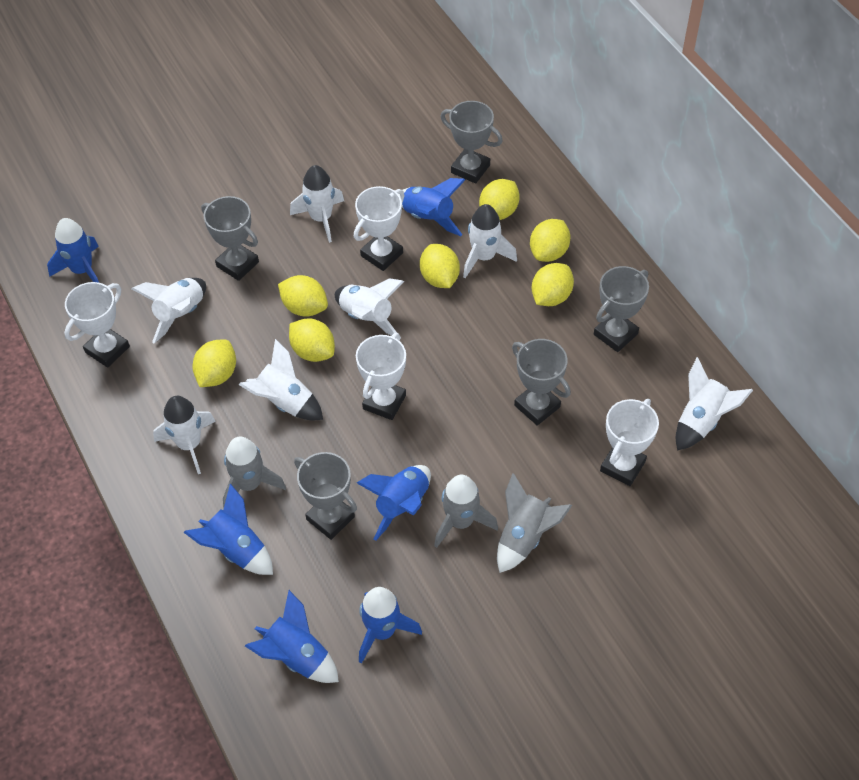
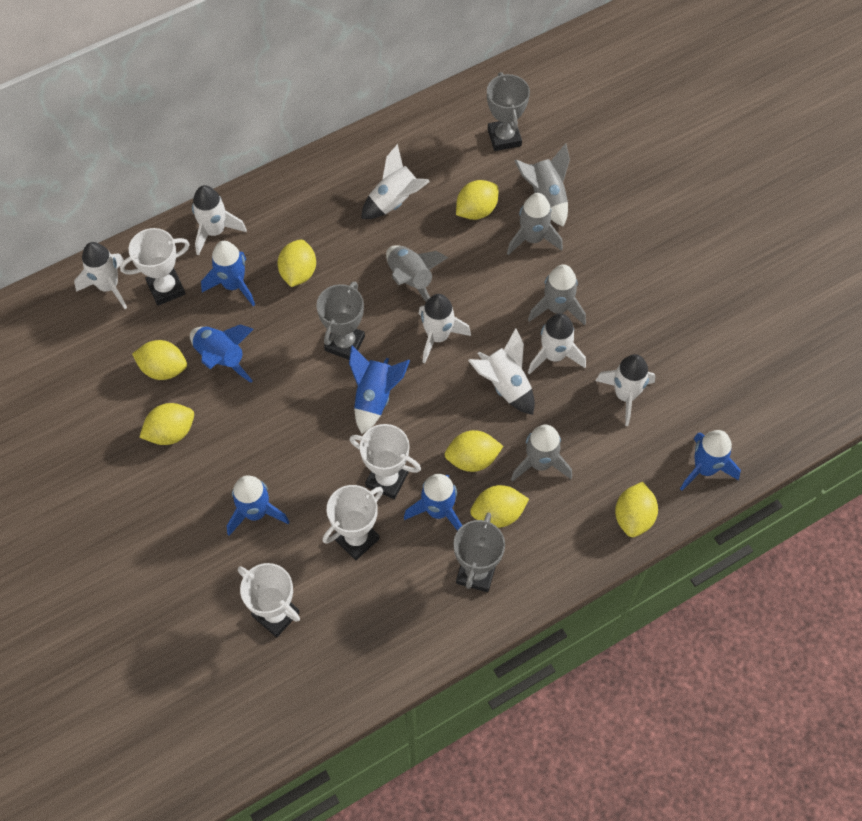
grey rocket: 3 -> 5
grey trophy: 5 -> 3

